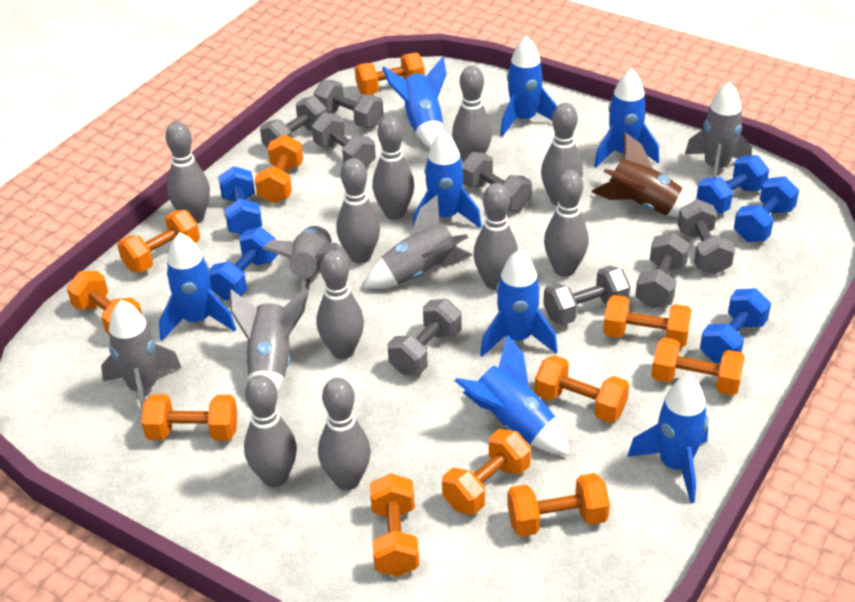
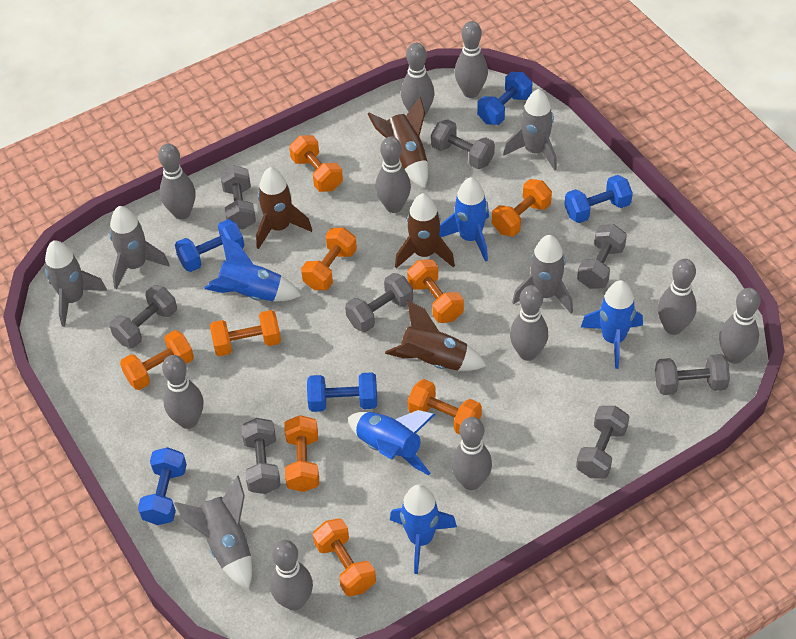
blue rocket: 8 -> 5
brown rocket: 1 -> 4
orange dumbbell: 11 -> 9

